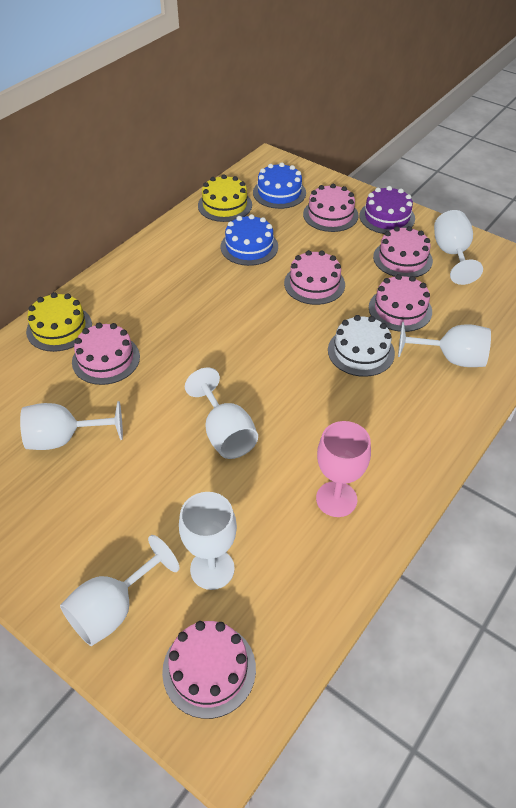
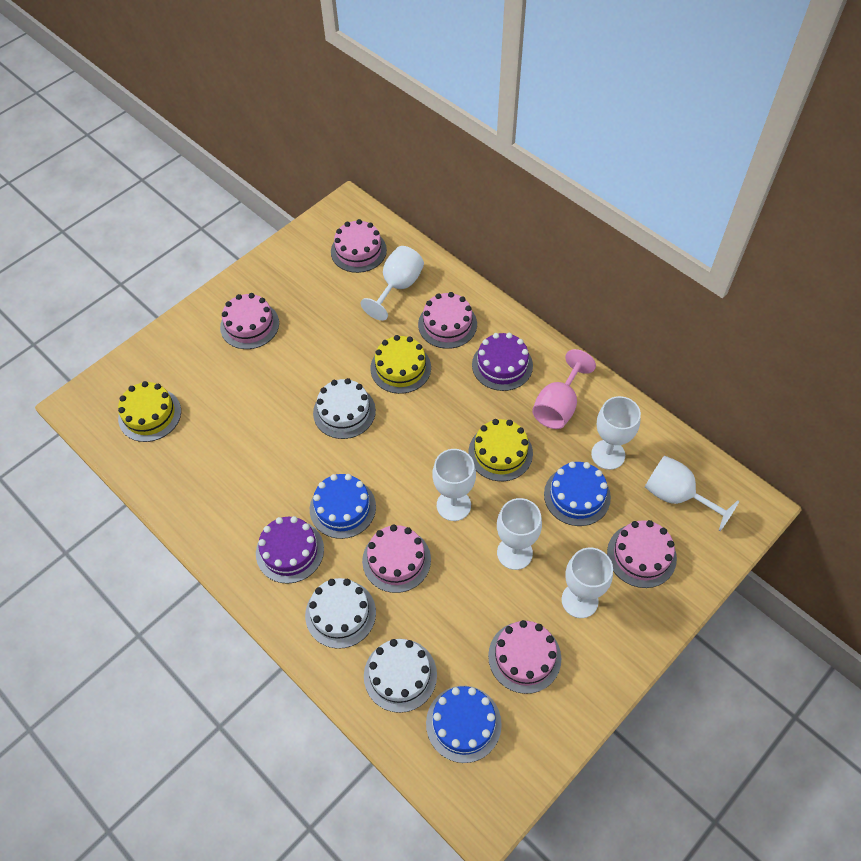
blue cake: 2 -> 3
purple cake: 1 -> 2
white cake: 1 -> 3
yellow cake: 2 -> 3

